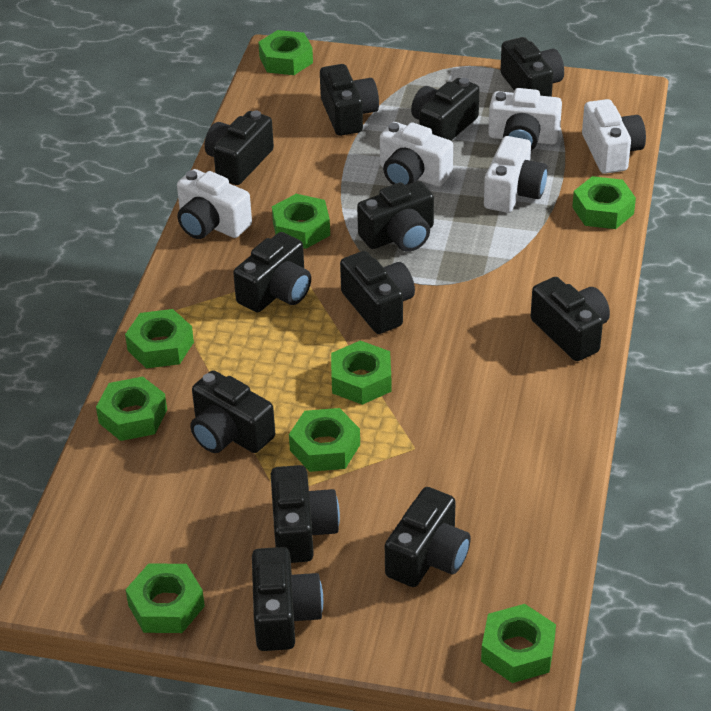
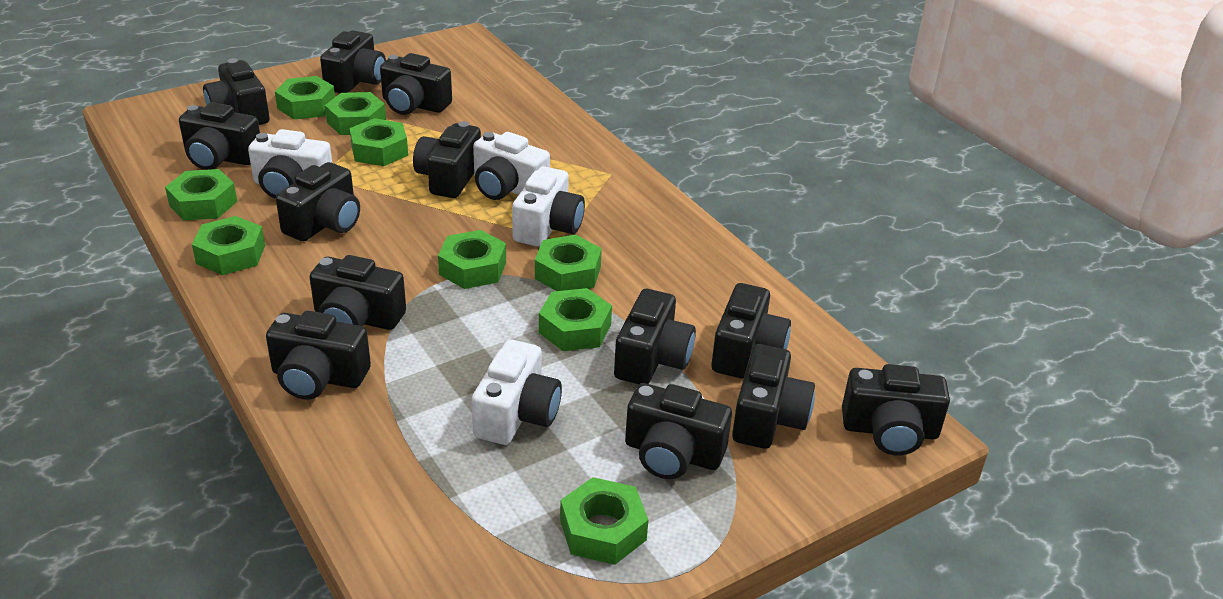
black camera: 12 -> 13
white camera: 5 -> 4

